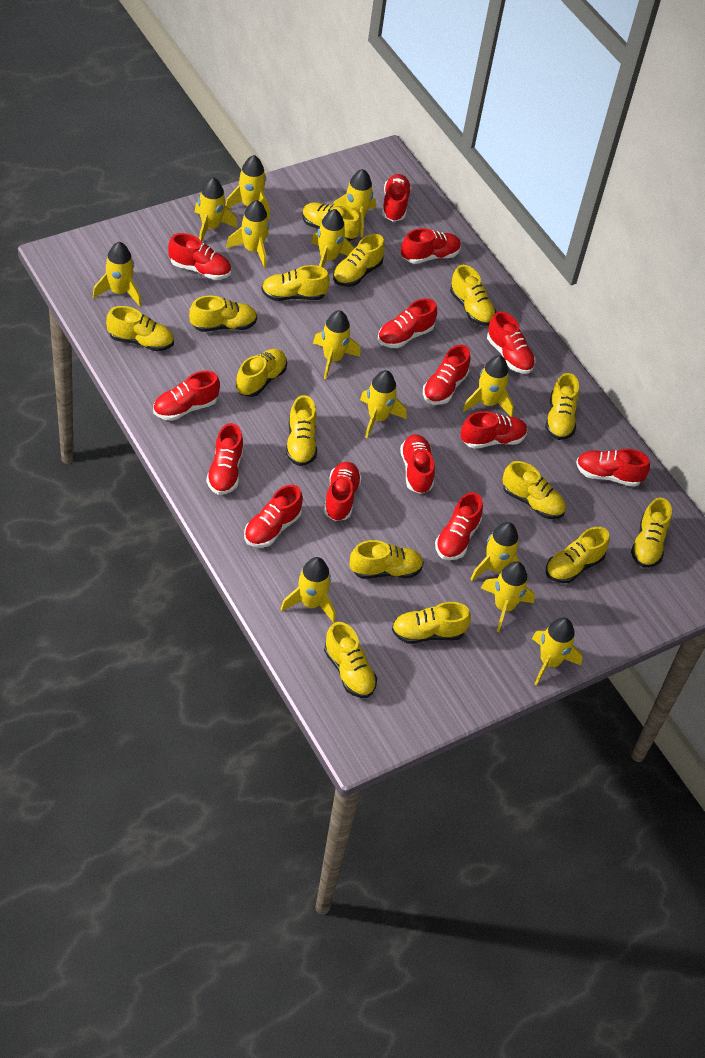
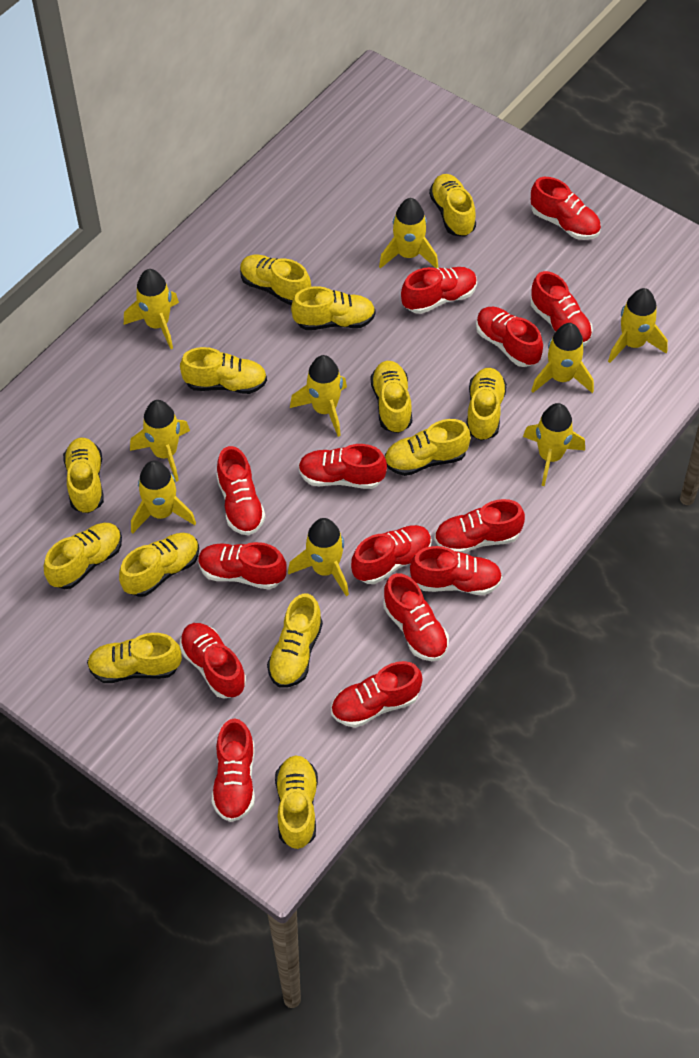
yellow rocket: 13 -> 9
yellow shoe: 15 -> 13

